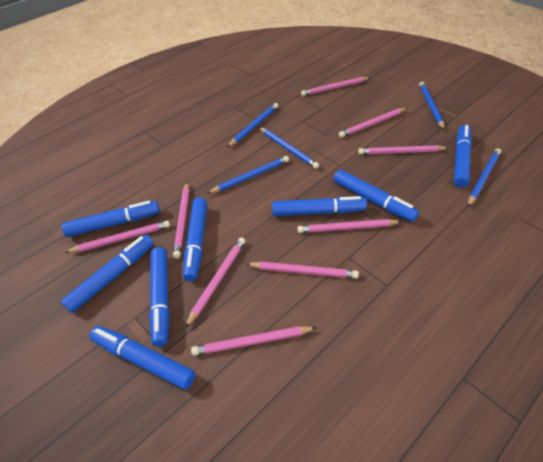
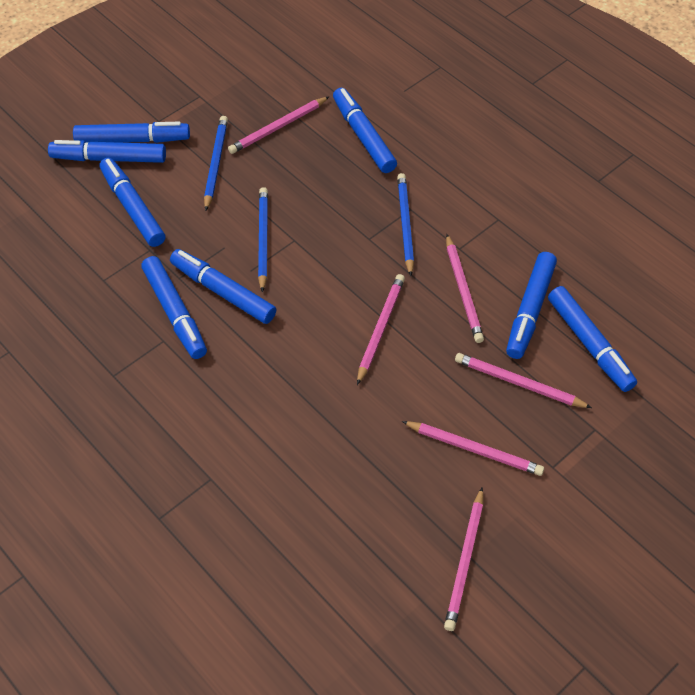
blue pencil: 5 -> 3
pink pencil: 9 -> 6

